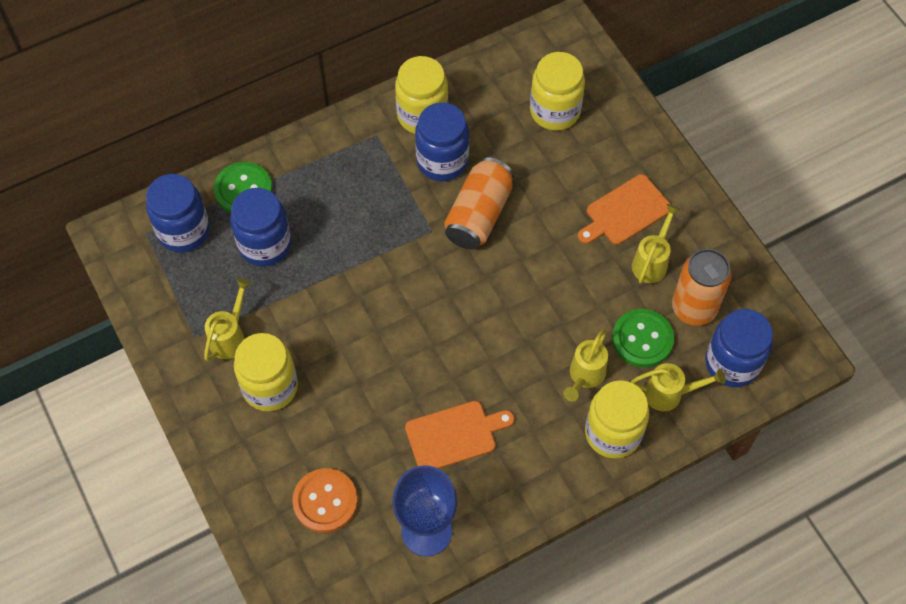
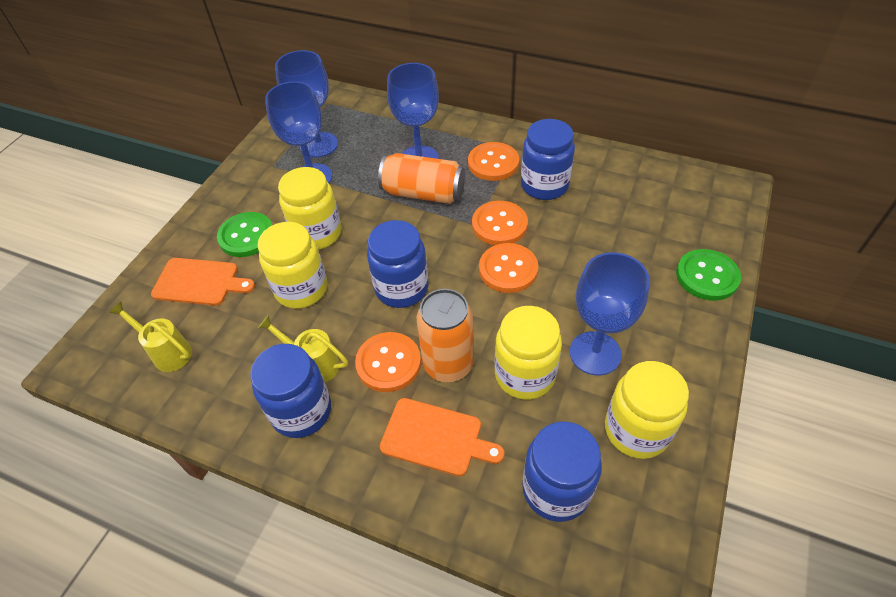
blue goblet: 1 -> 4
orange button: 1 -> 4
yellow watering can: 4 -> 2

